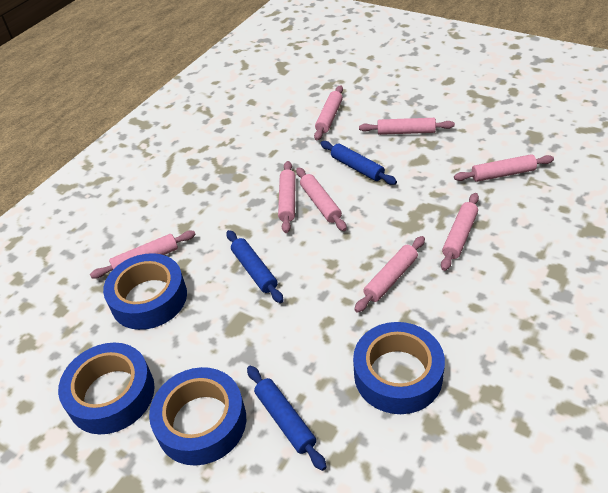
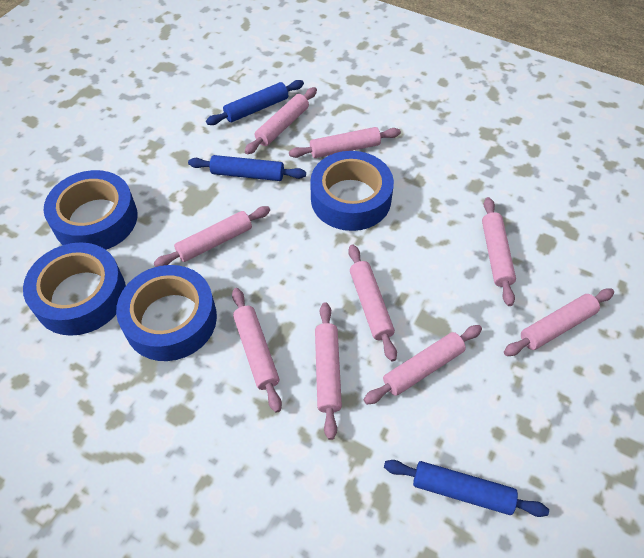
pink rolling pin: 8 -> 9

